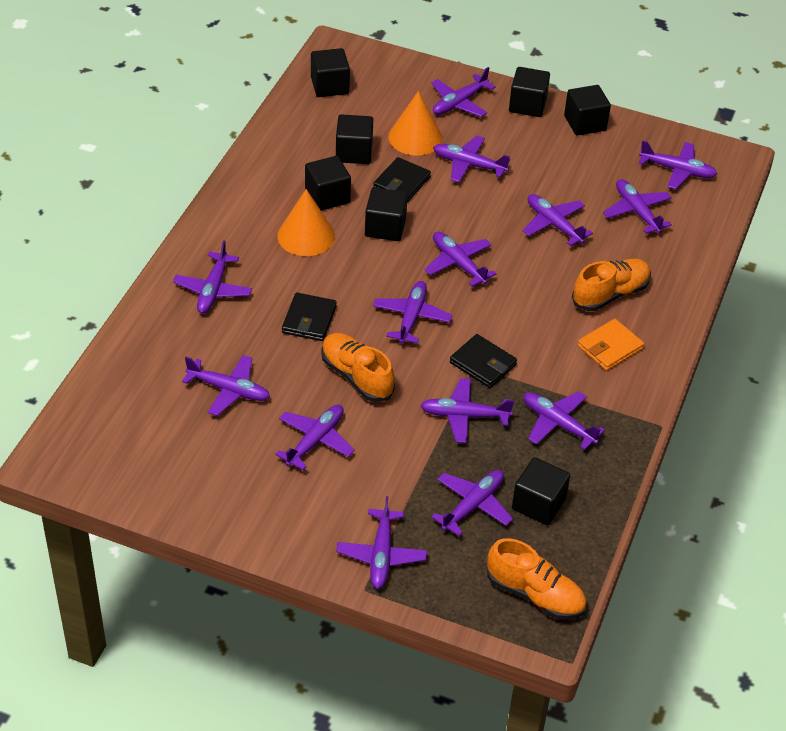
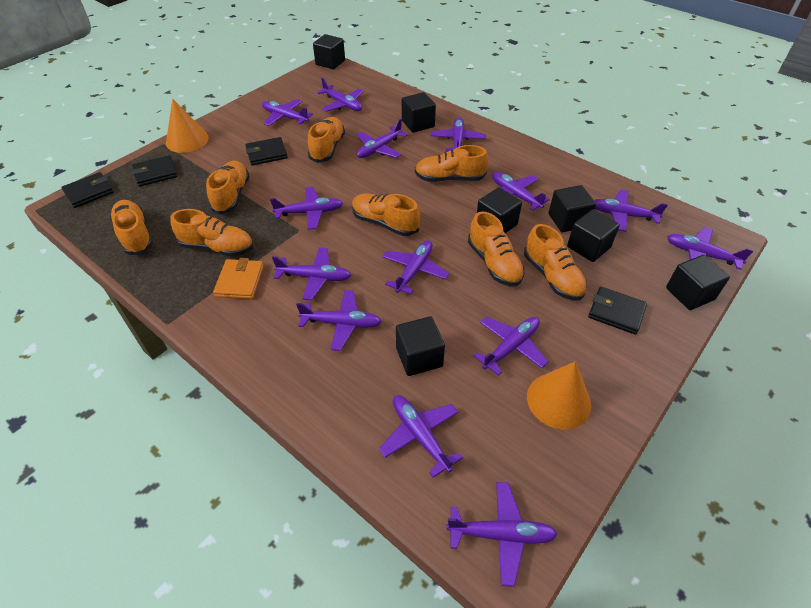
black wallet: 3 -> 4
orange shoe: 3 -> 8

